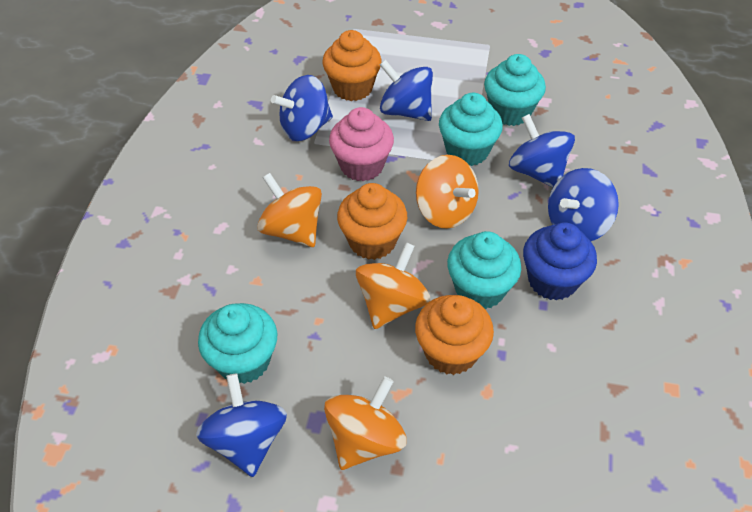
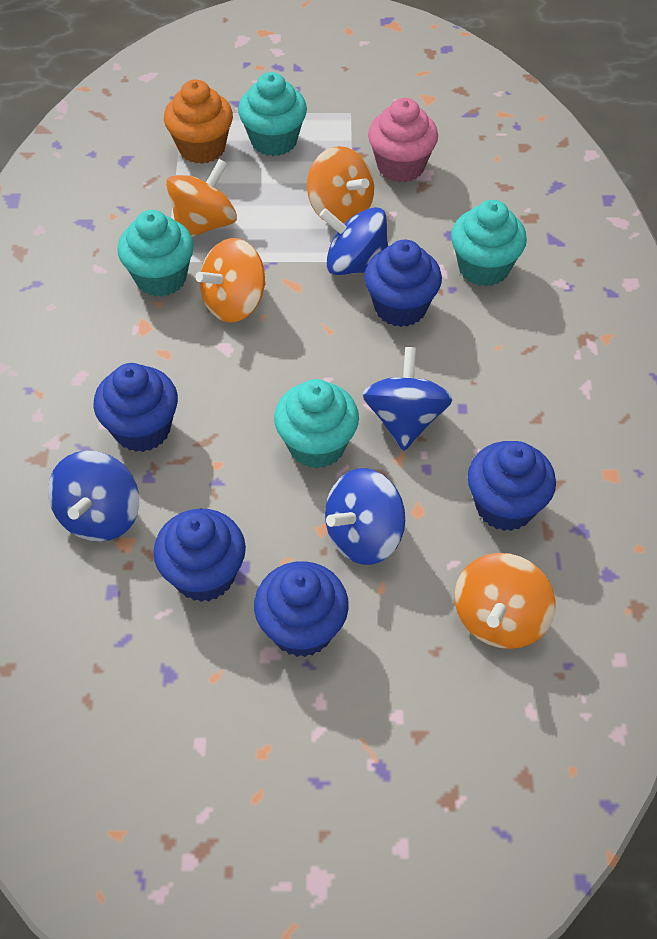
blue cupcake: 1 -> 5
blue spinning top: 5 -> 4
orange cupcake: 3 -> 1

